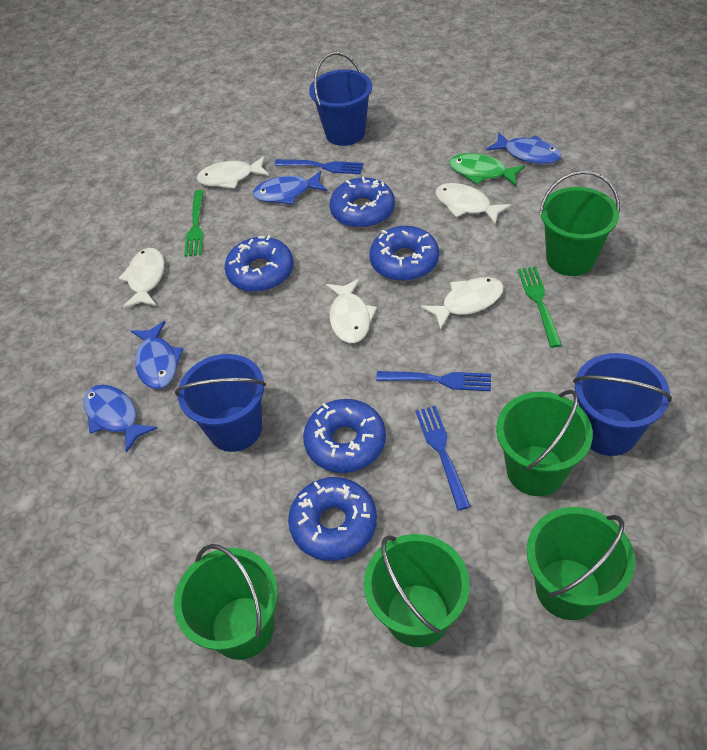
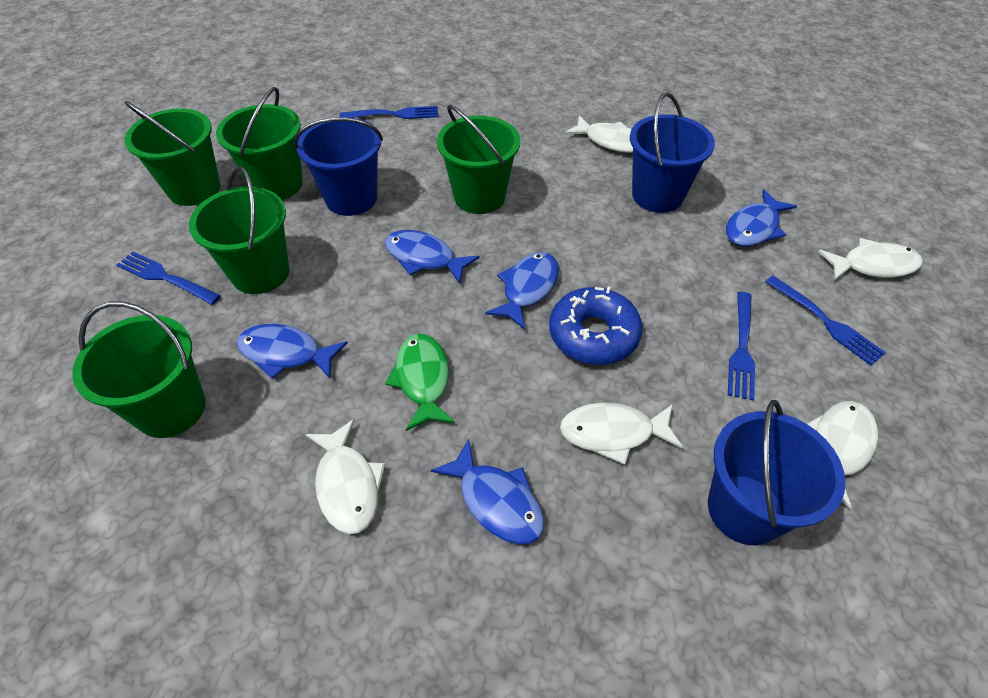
blue donut: 5 -> 1
blue fish: 4 -> 5
blue fork: 3 -> 4
green fork: 2 -> 0

